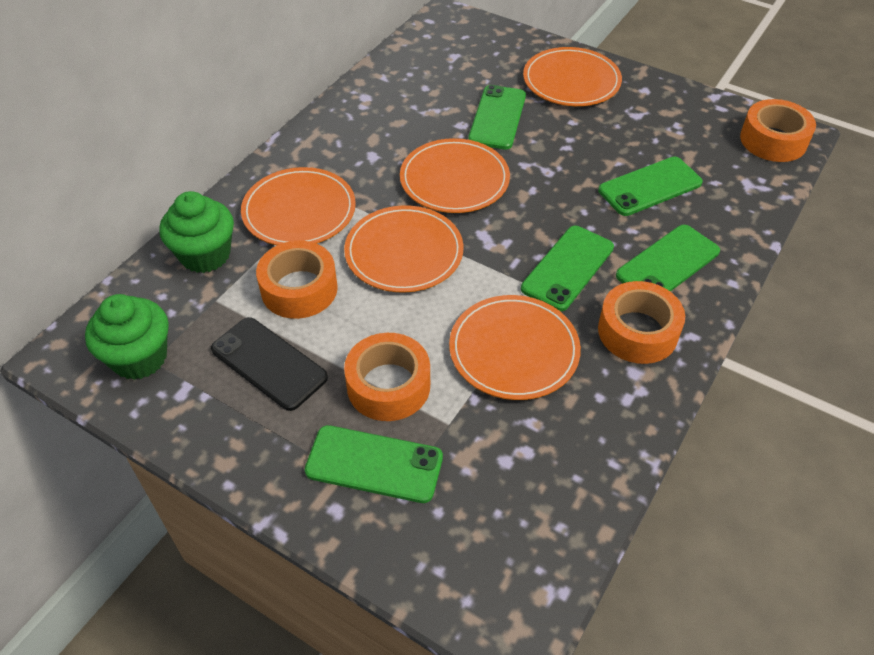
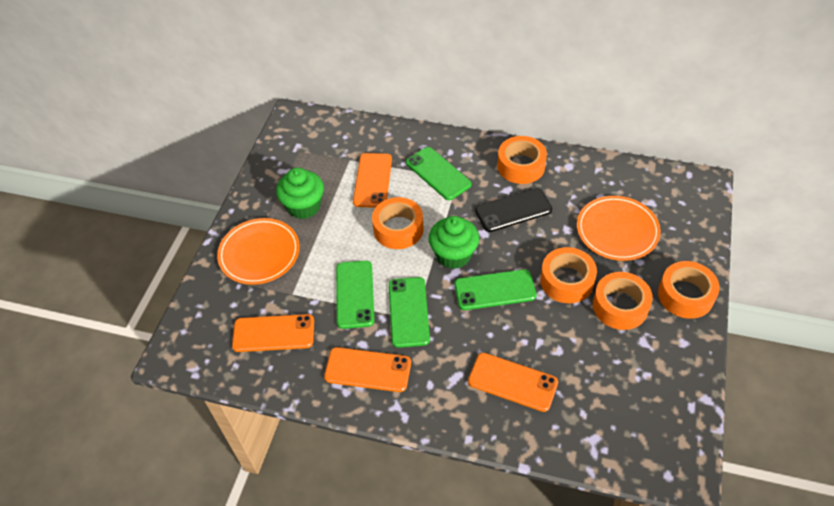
green phone: 5 -> 4
orange phone: 0 -> 4
orange plate: 5 -> 2
orange tape: 4 -> 5

